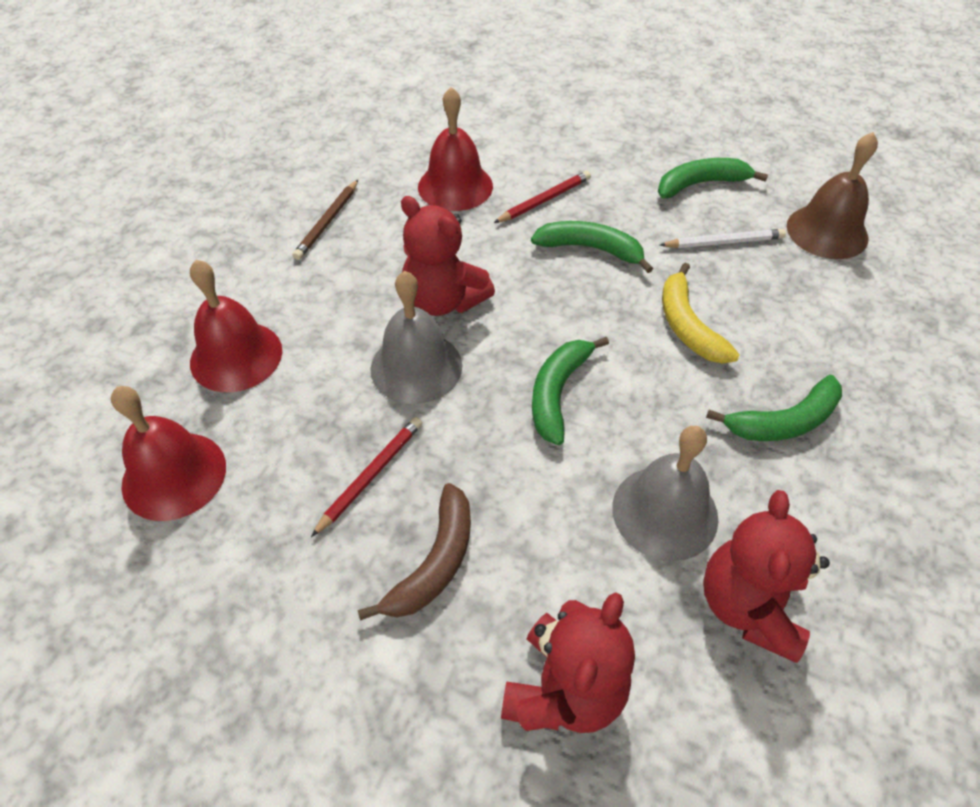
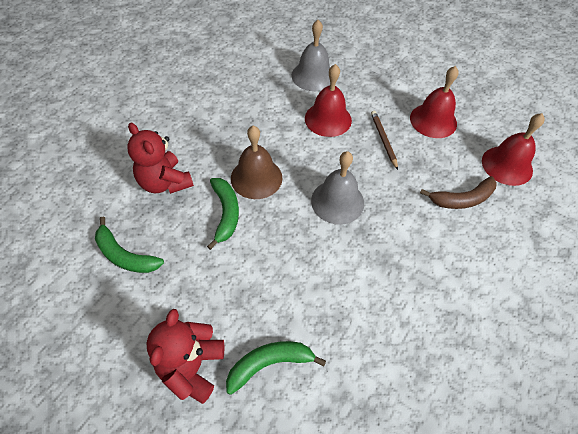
green banana: 4 -> 3
red pencil: 2 -> 0
red teddy bear: 3 -> 2
white pencil: 1 -> 0
yellow banana: 1 -> 0

